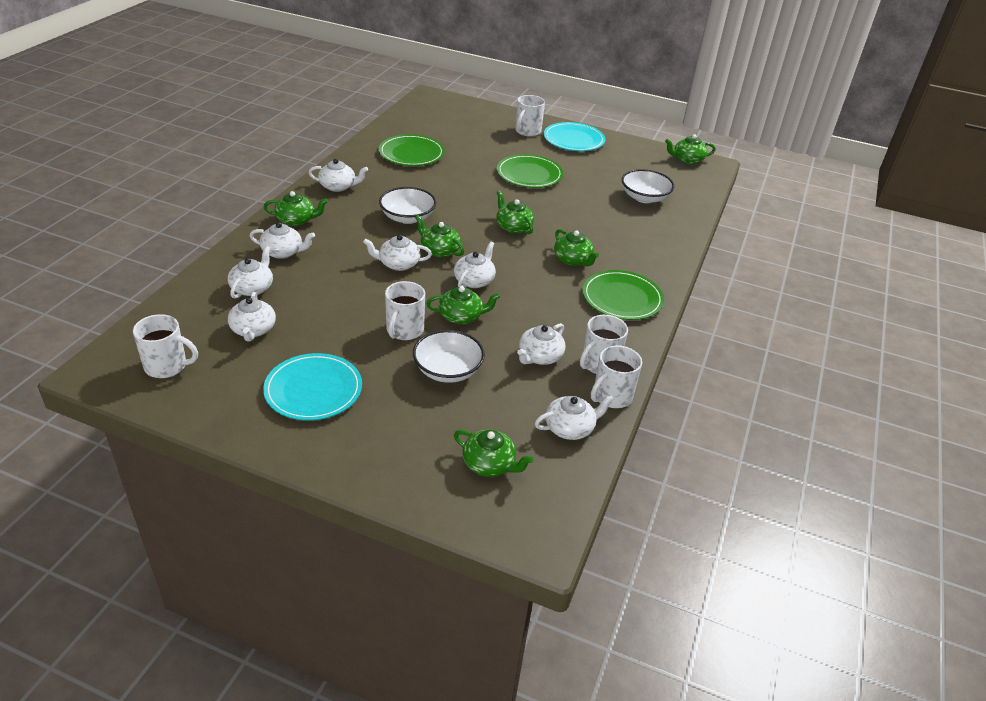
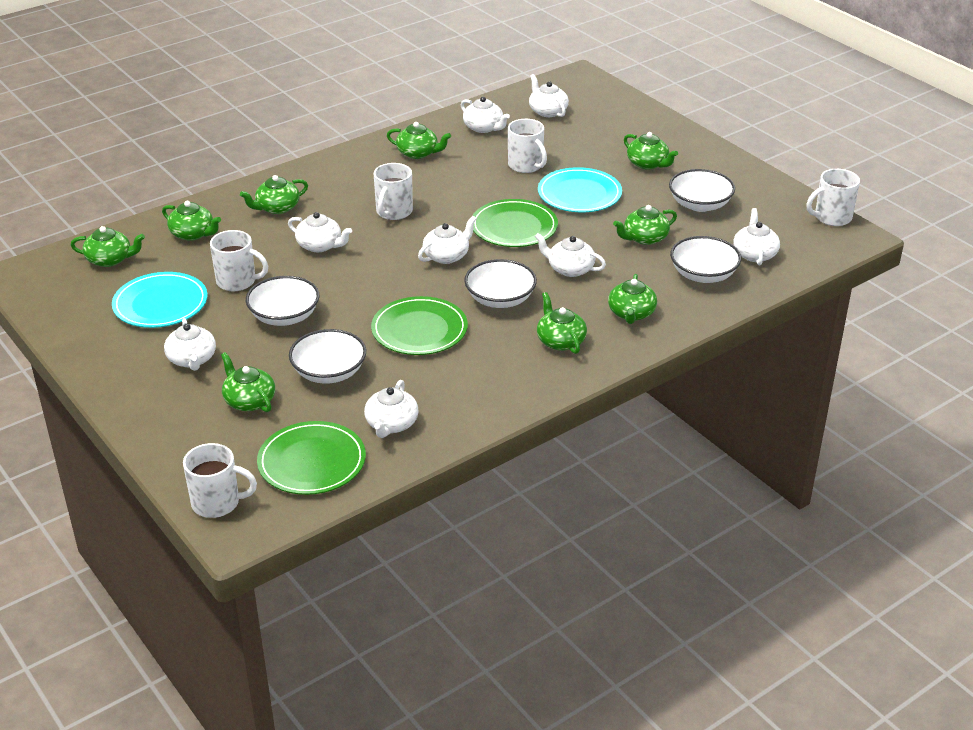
green teapot: 7 -> 9
white bowl: 3 -> 5

